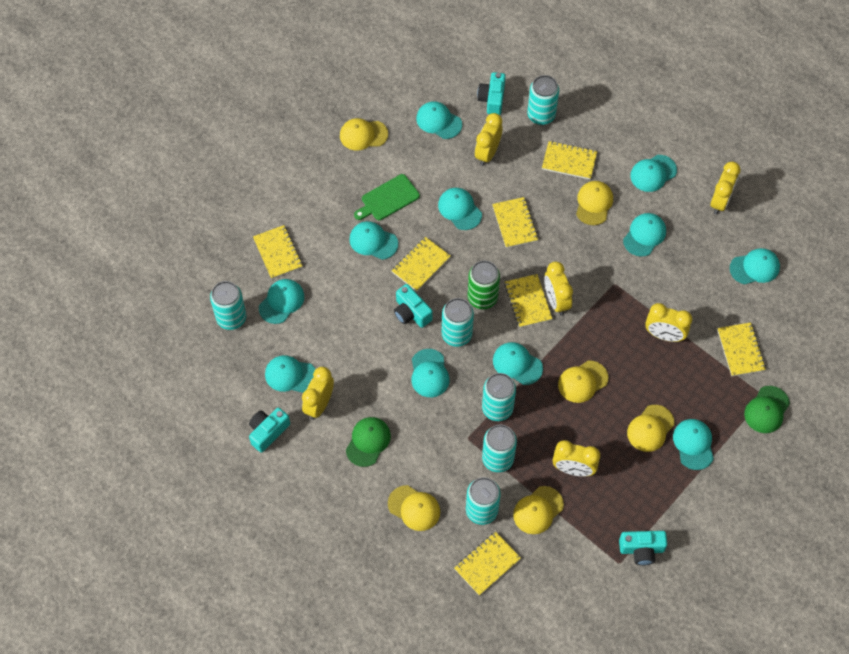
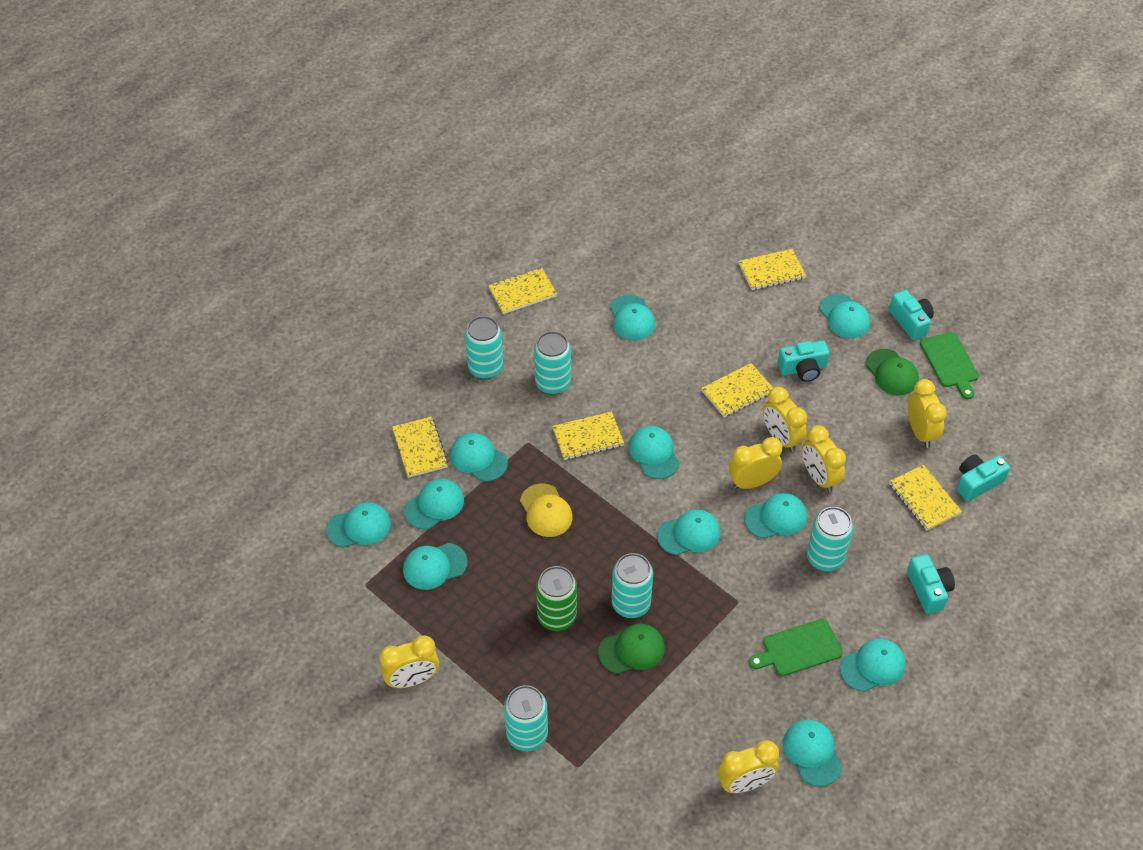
green cutting board: 1 -> 2
turquoise can: 6 -> 5
yellow cap: 6 -> 1
yellow notebook: 7 -> 6

